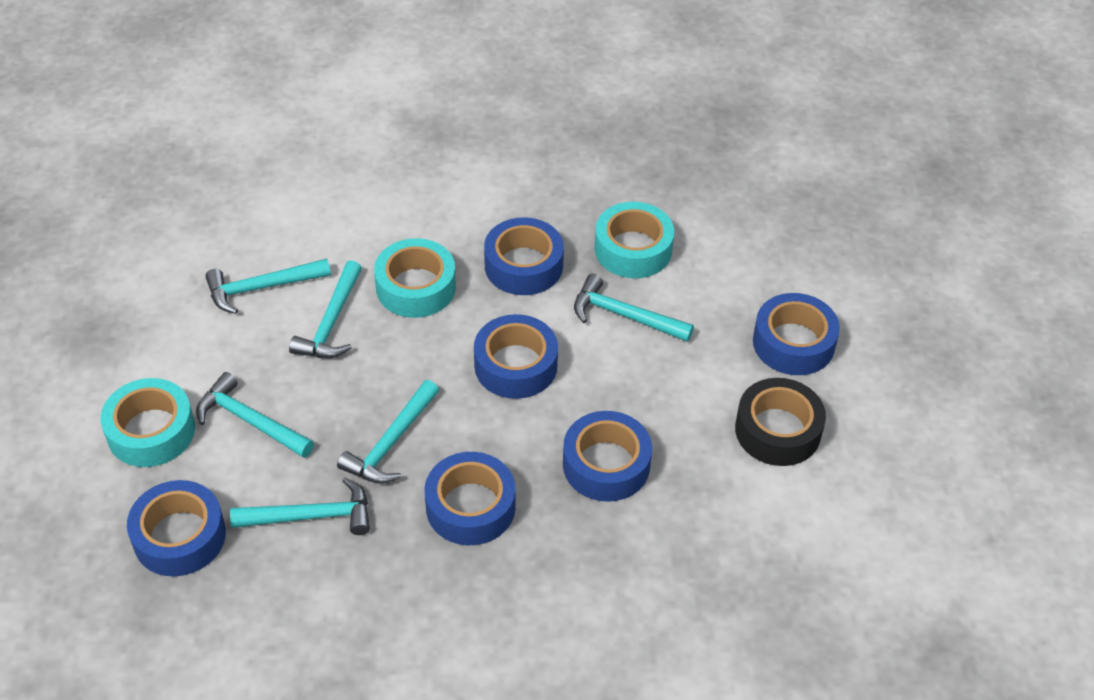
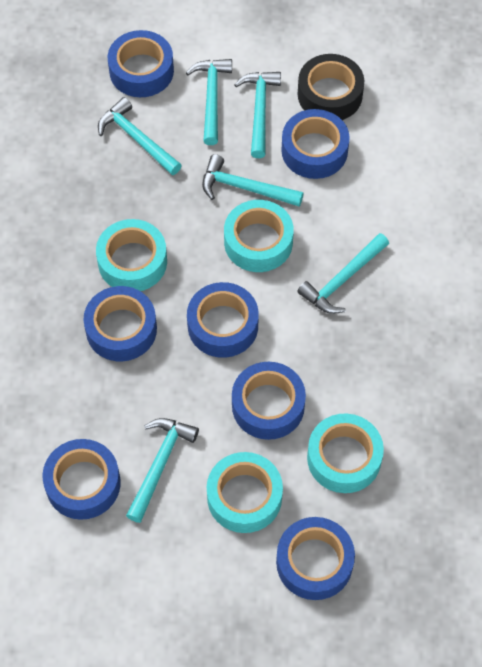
blue tape: 6 -> 7
turquoise tape: 3 -> 4

